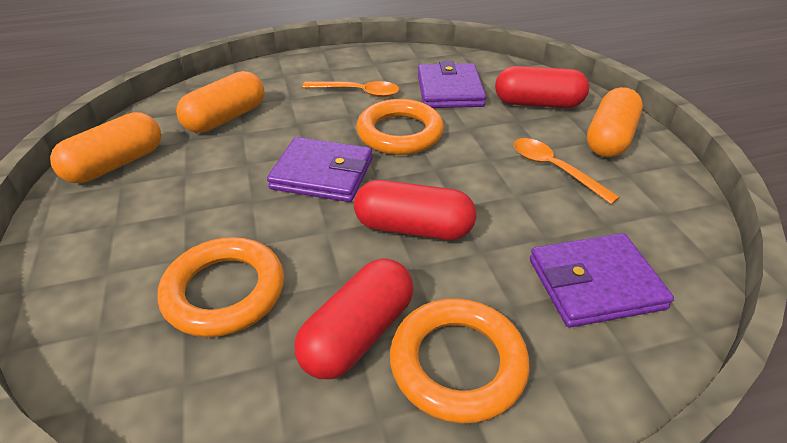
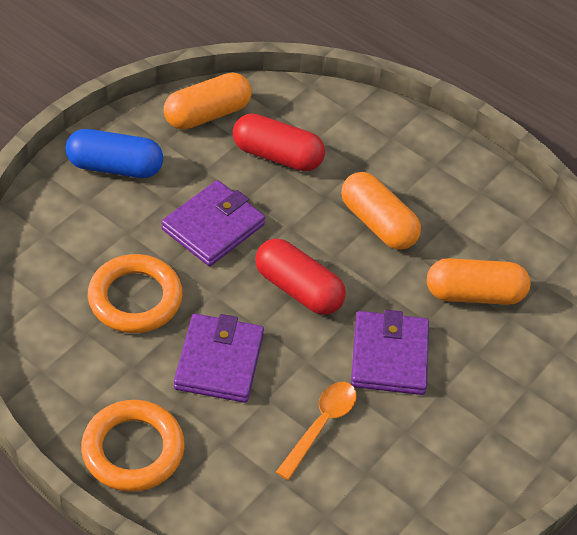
blue capsule: 0 -> 1
orange ring: 3 -> 2
orange spoon: 2 -> 1
red capsule: 3 -> 2

